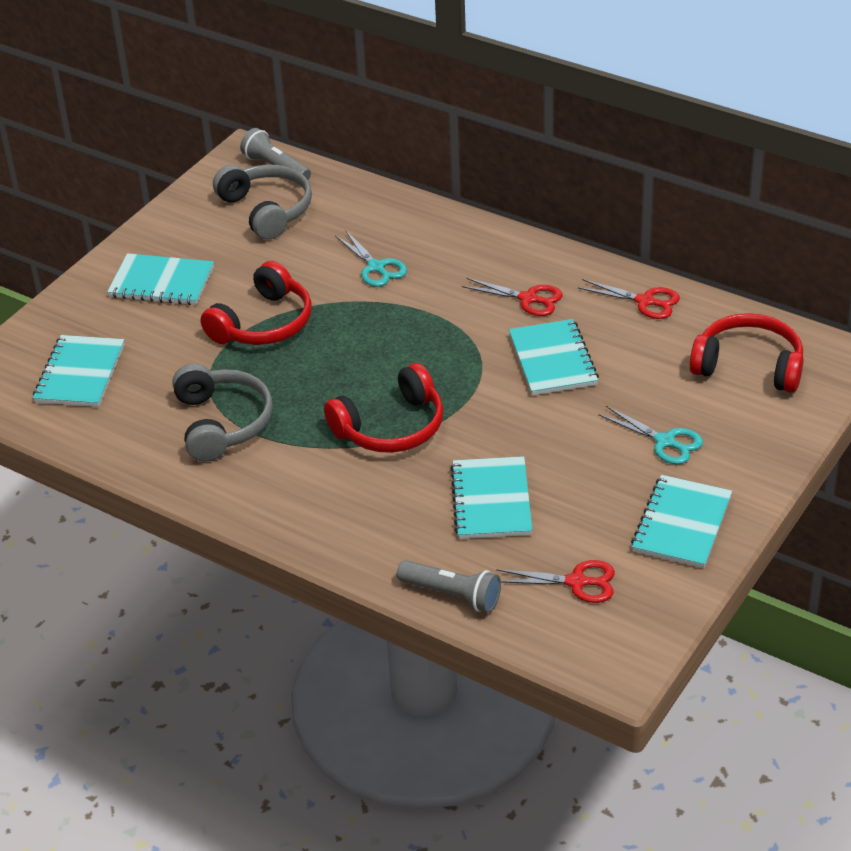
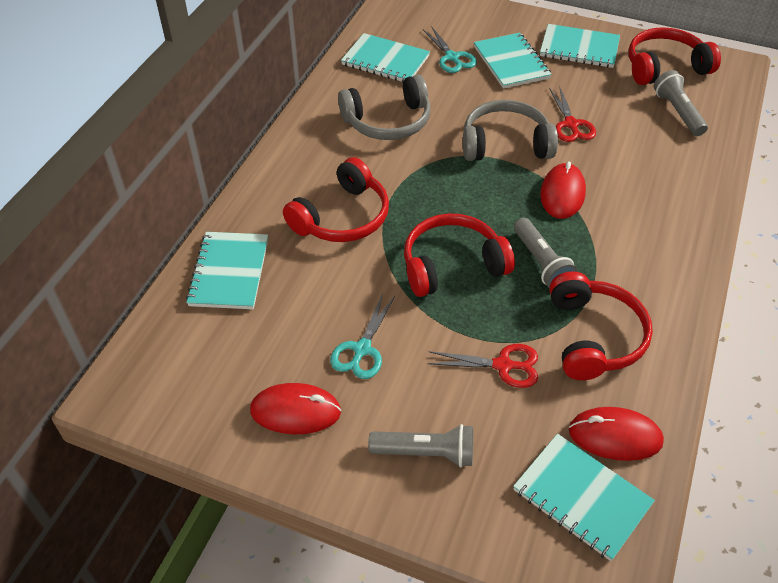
grey flashlight: 2 -> 3
red headphones: 3 -> 4
red mouse: 0 -> 3
red scissors: 3 -> 2

